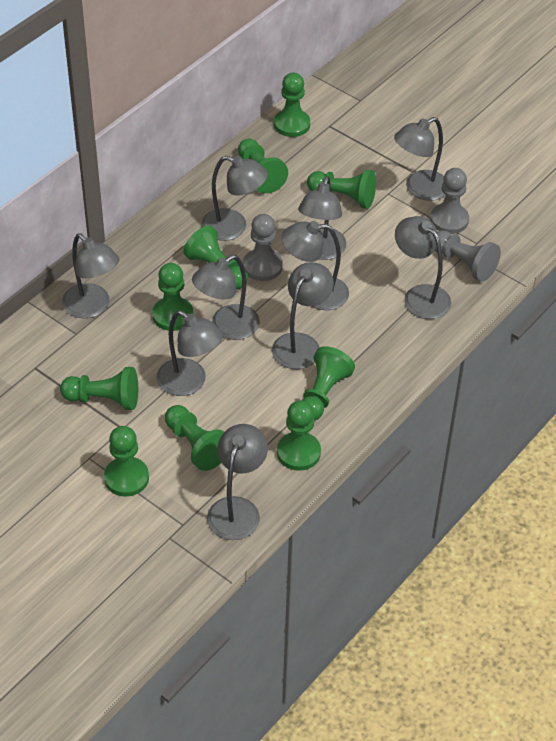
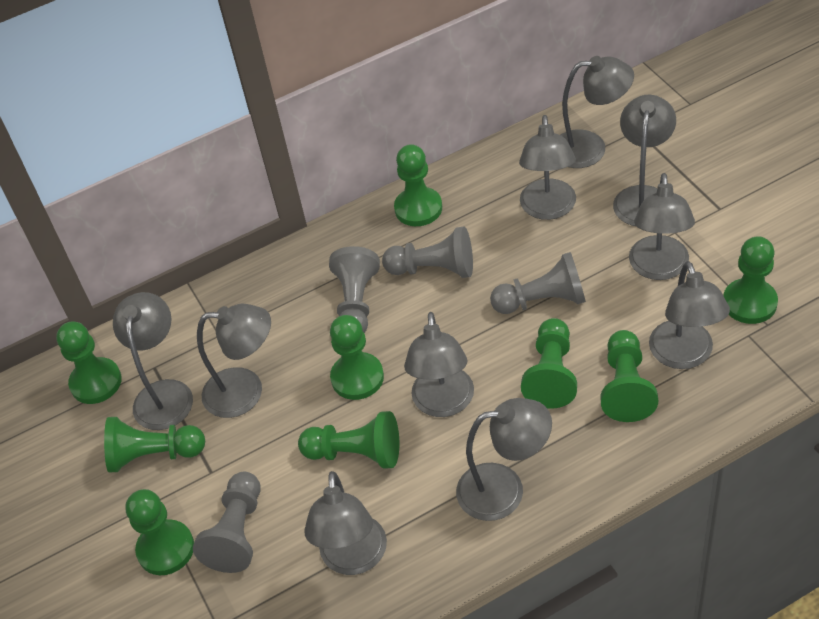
green pawn: 10 -> 9
grey pawn: 3 -> 4

